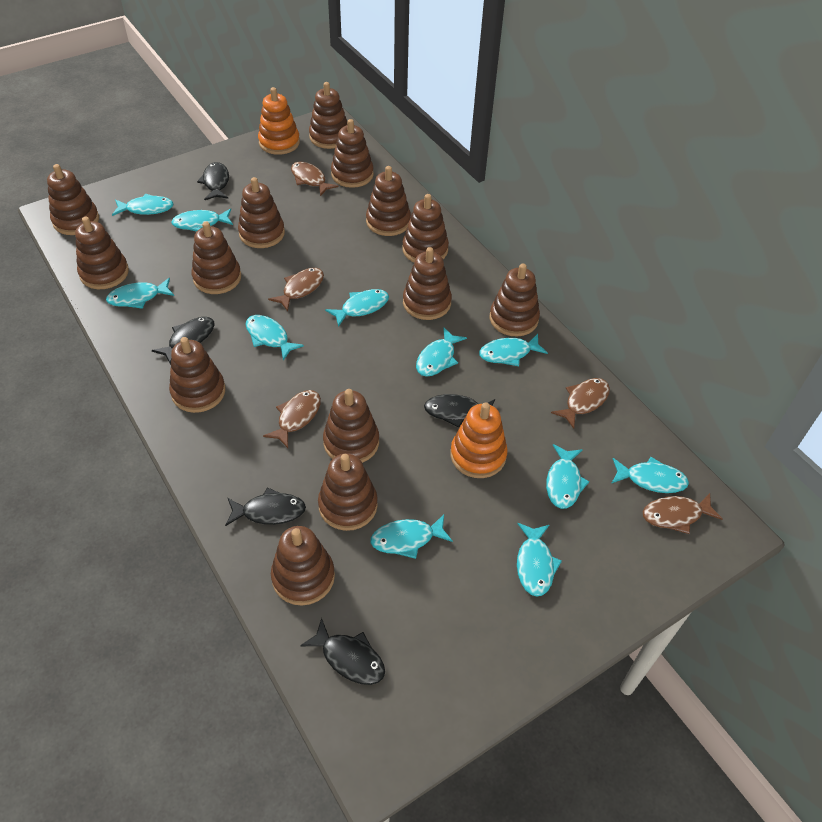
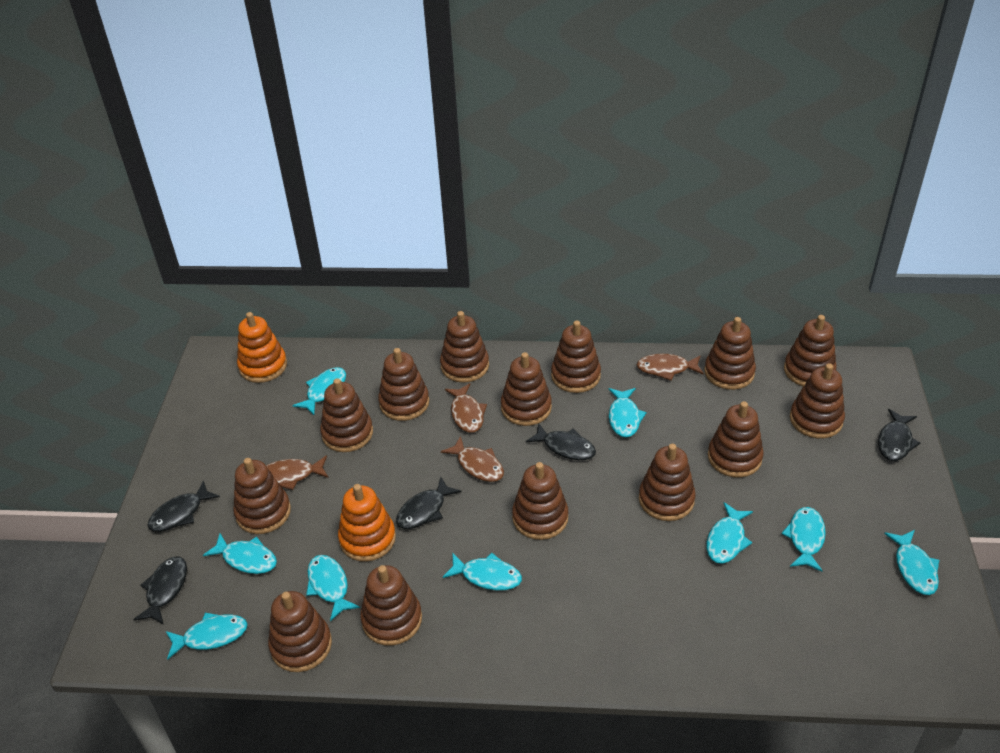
brown fish: 5 -> 4
turquoise fish: 11 -> 9

